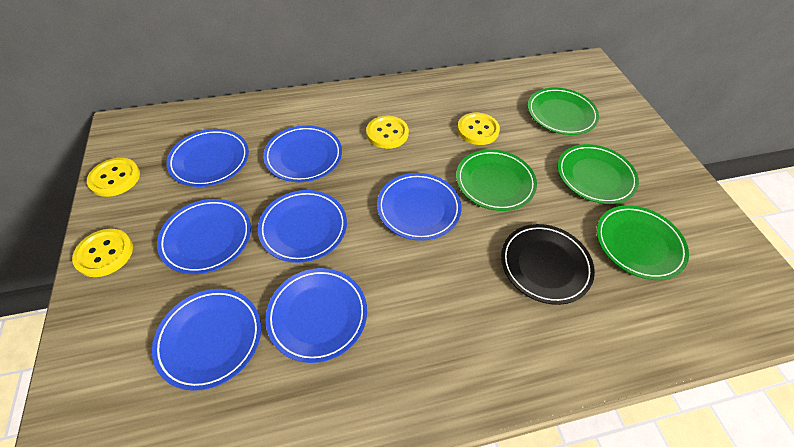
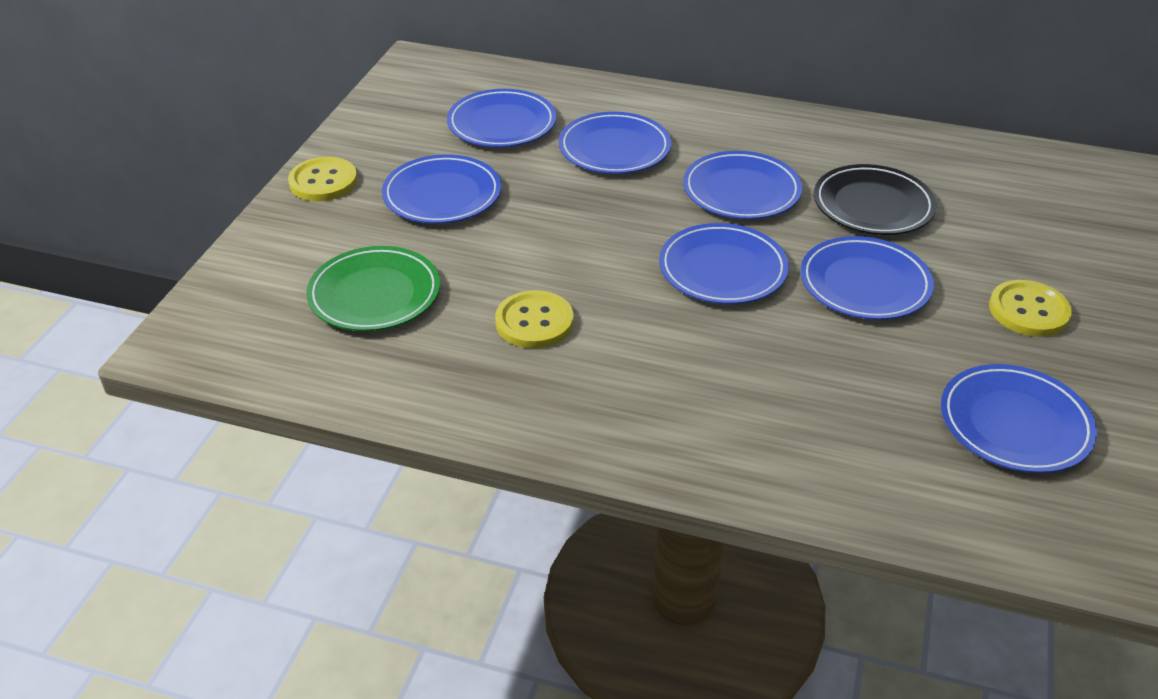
green plate: 4 -> 1
yellow button: 4 -> 3

